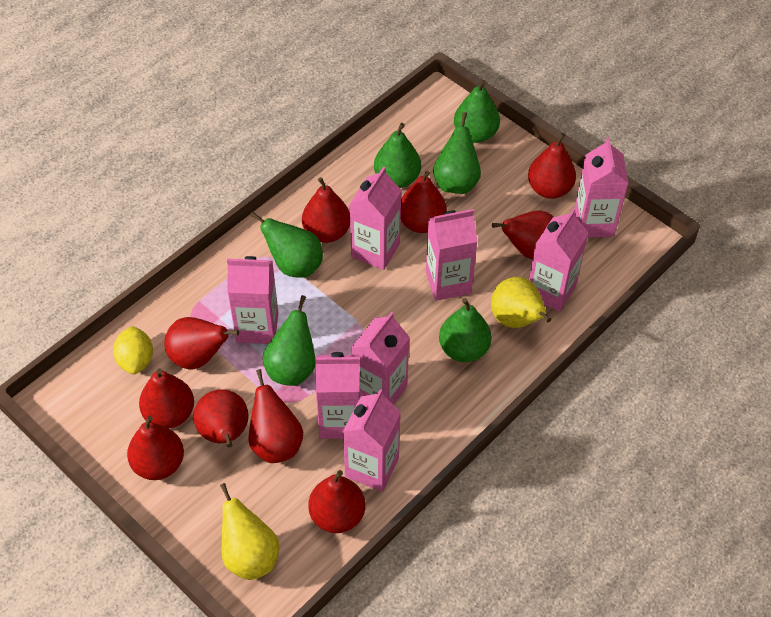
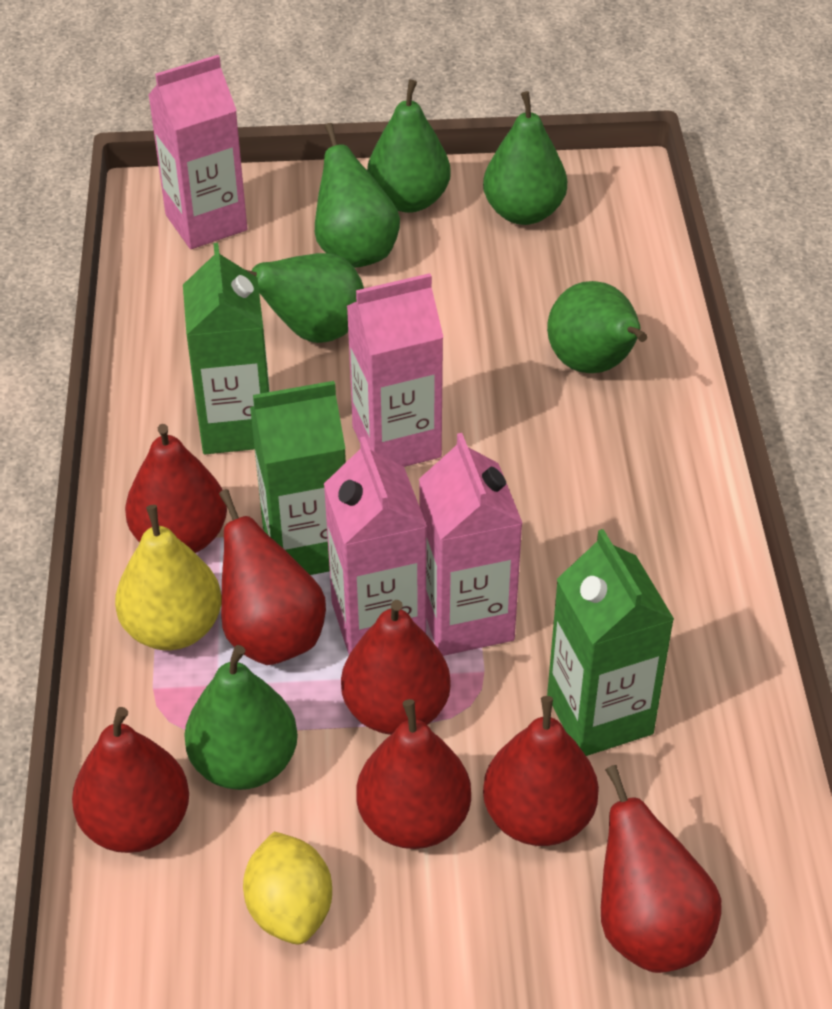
green carton: 0 -> 3
pink carton: 8 -> 4
red pear: 10 -> 7
yellow pear: 2 -> 1

